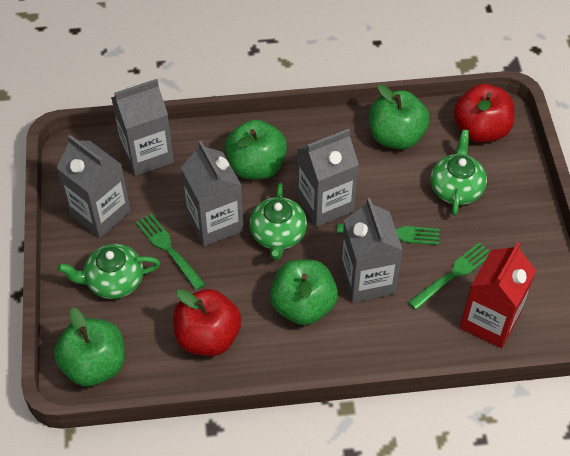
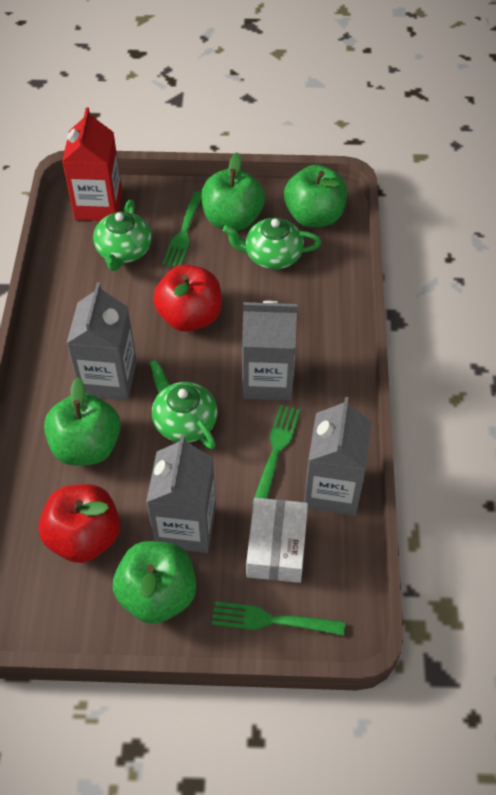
grey carton: 5 -> 4
white box: 0 -> 1

